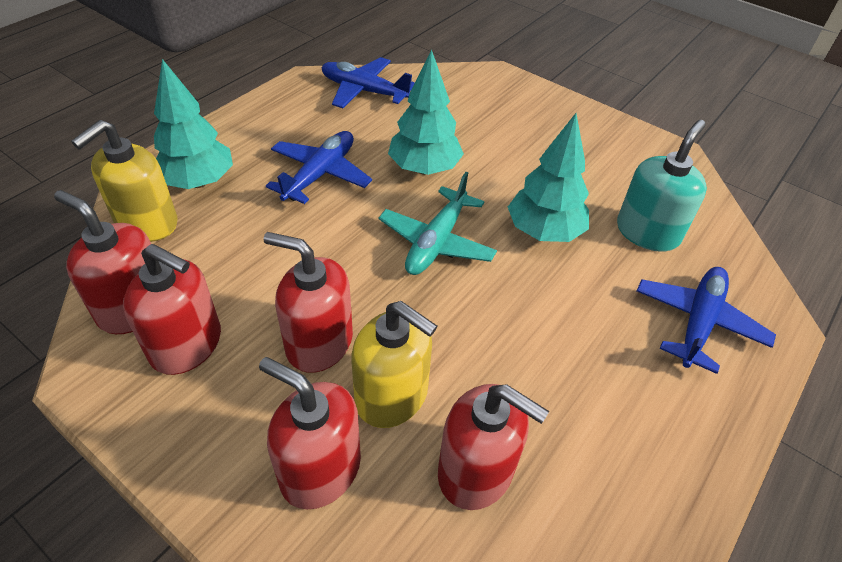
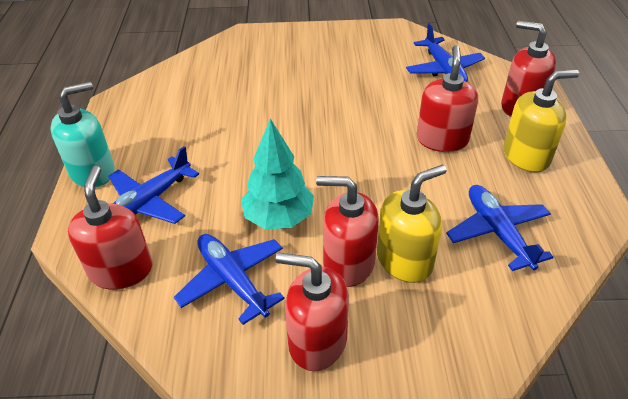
blue plane: 3 -> 4
turquoise plane: 1 -> 0
turquoise tree: 3 -> 1

